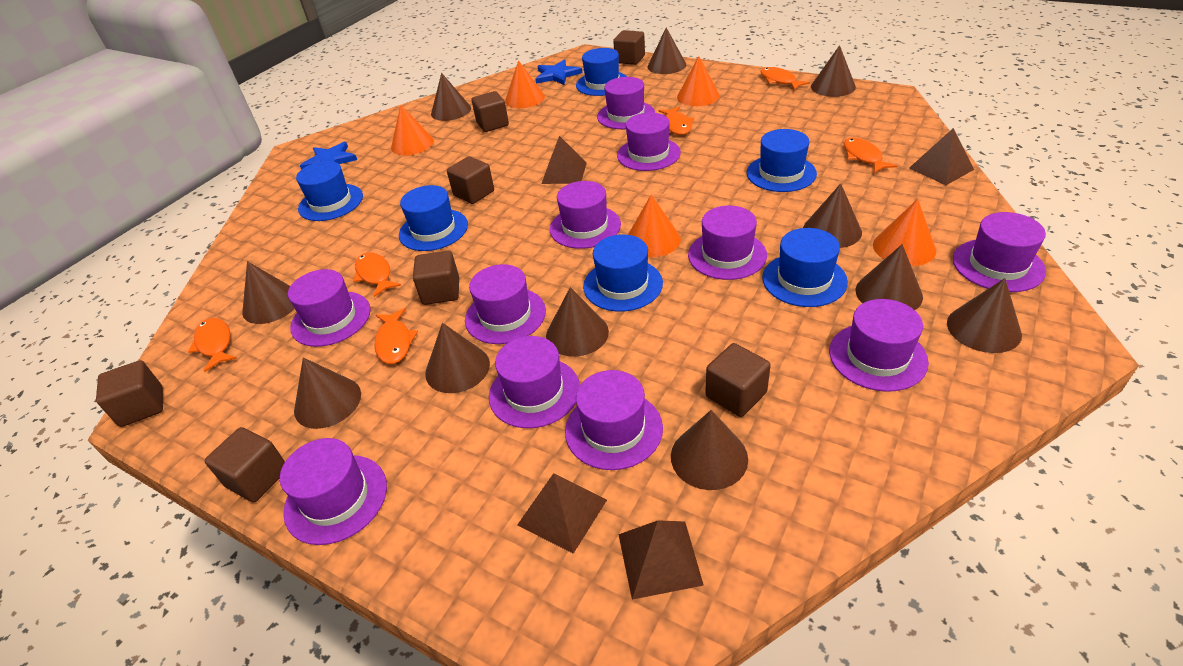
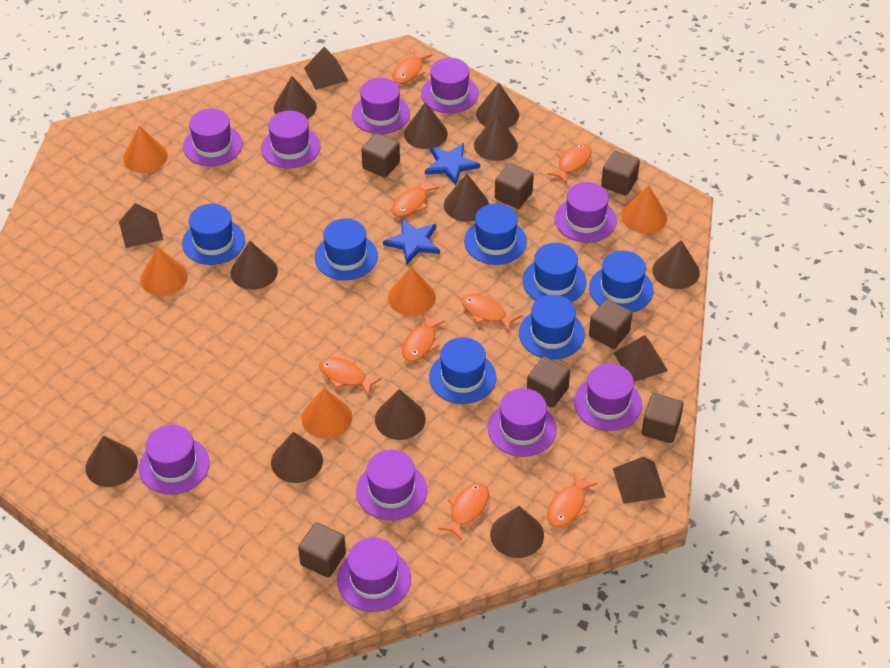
blue hat: 6 -> 7
orange fish: 6 -> 8
purple hat: 11 -> 10

